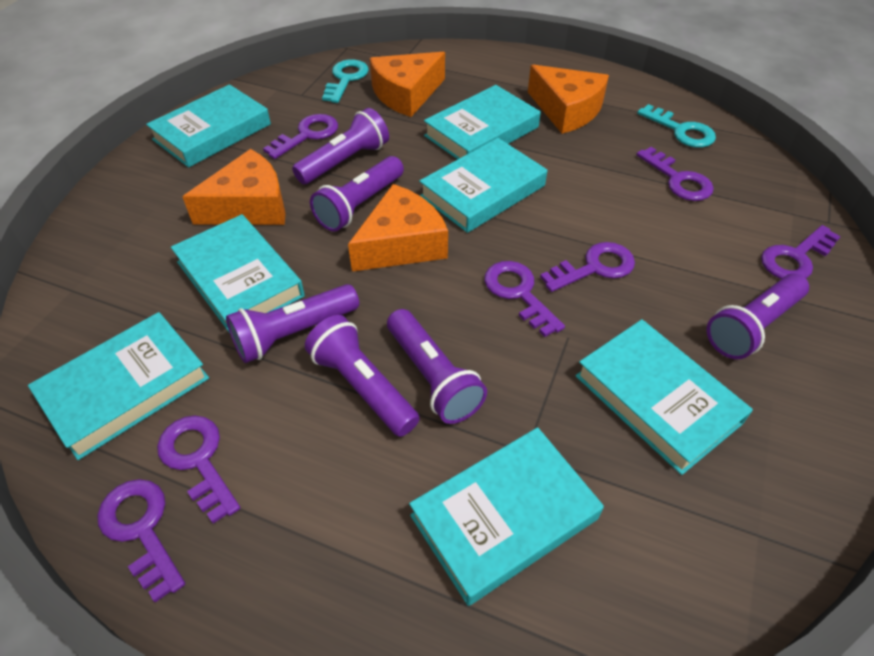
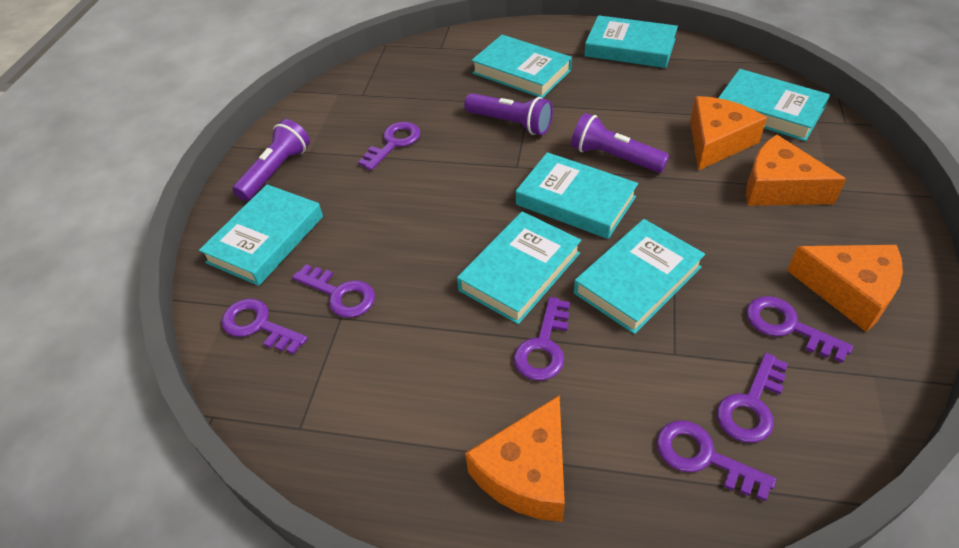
purple flashlight: 6 -> 3
turquoise key: 2 -> 0

